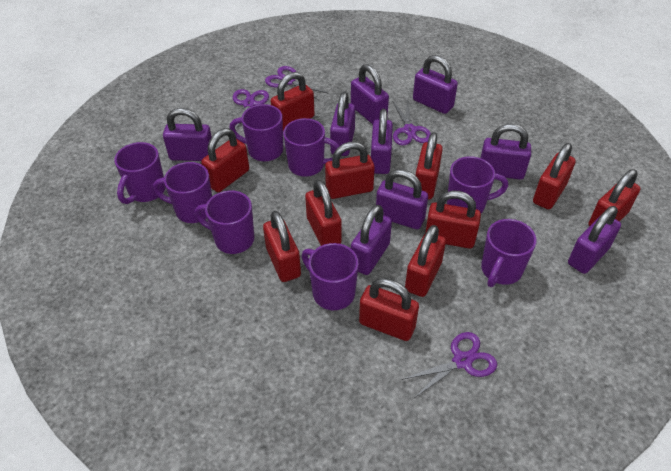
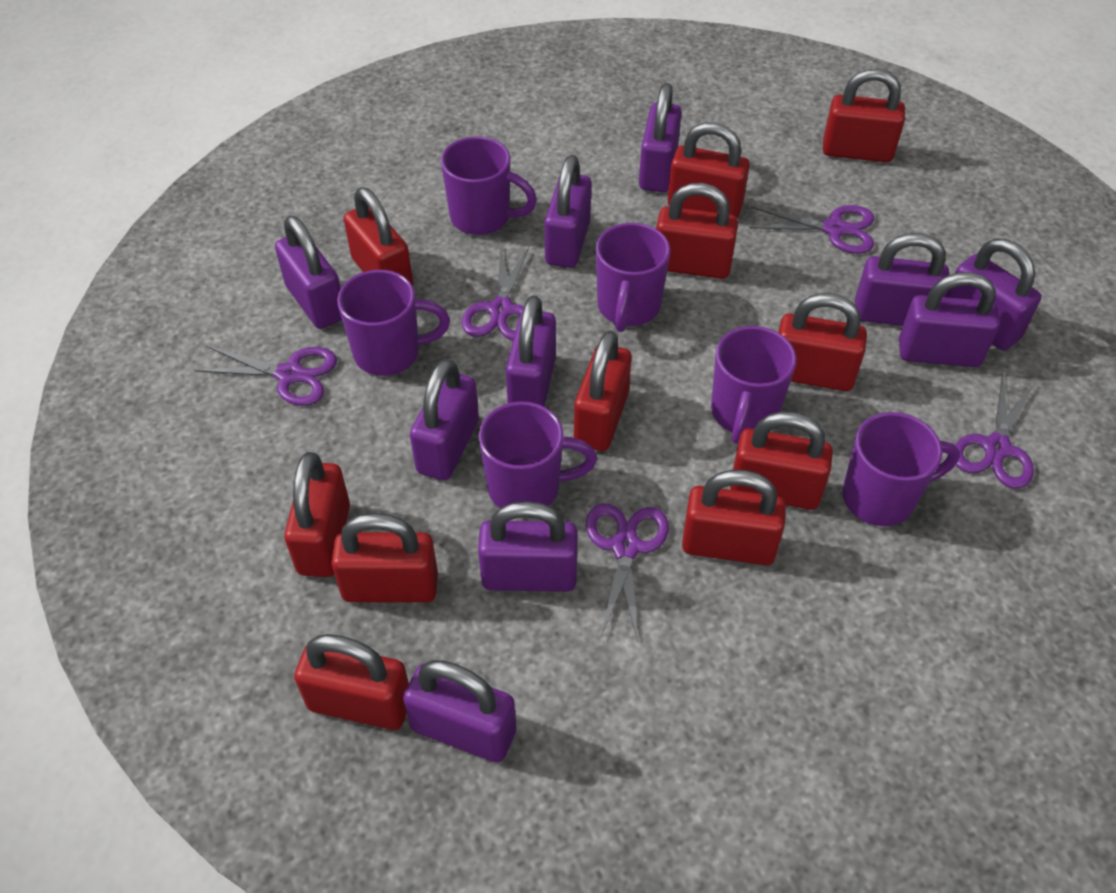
purple mug: 8 -> 6
purple padlock: 9 -> 10
purple scissors: 4 -> 5

